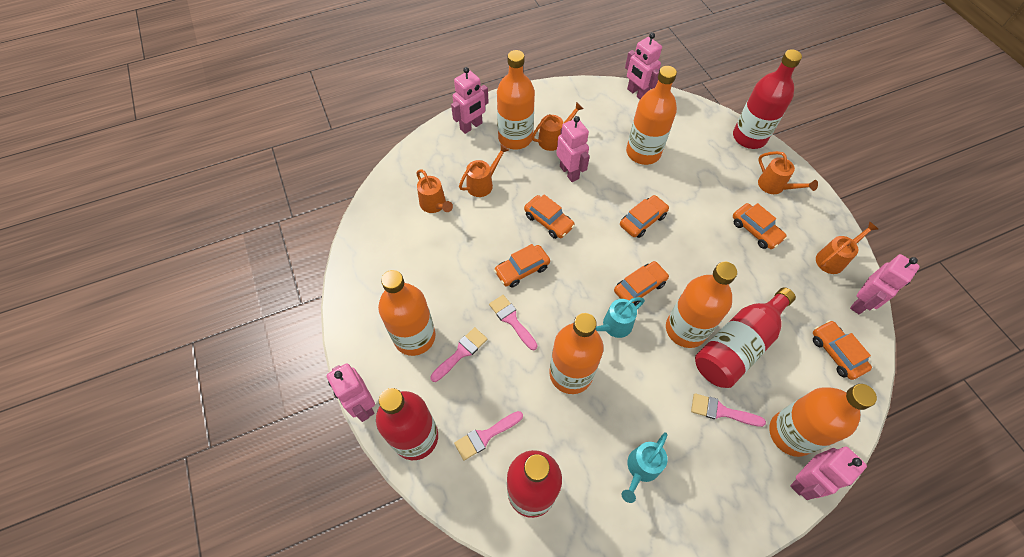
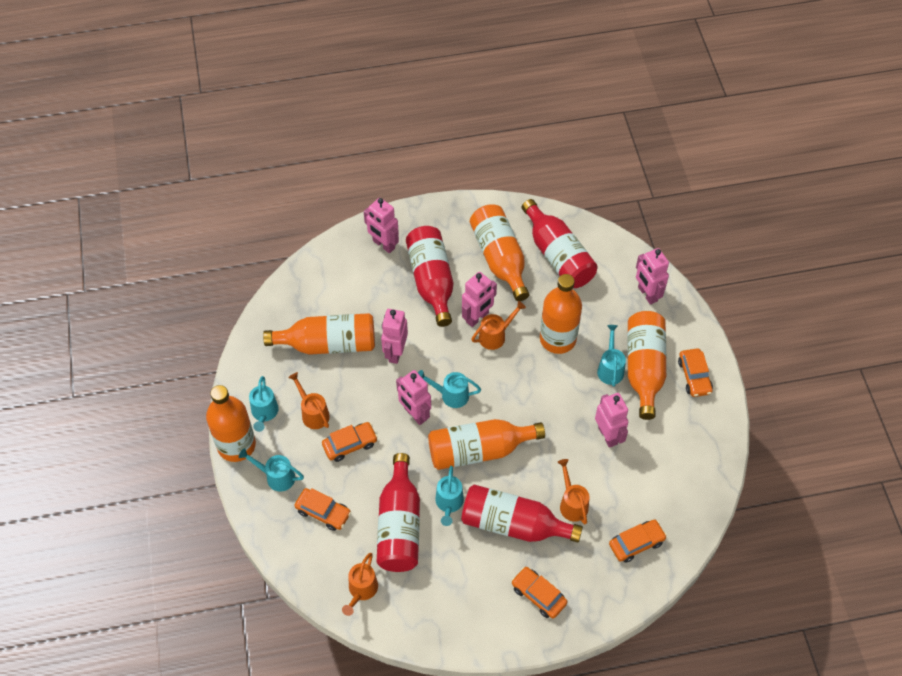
orange car: 6 -> 5
orange watering can: 5 -> 4
pink brush: 4 -> 0
turquoise watering can: 2 -> 5

